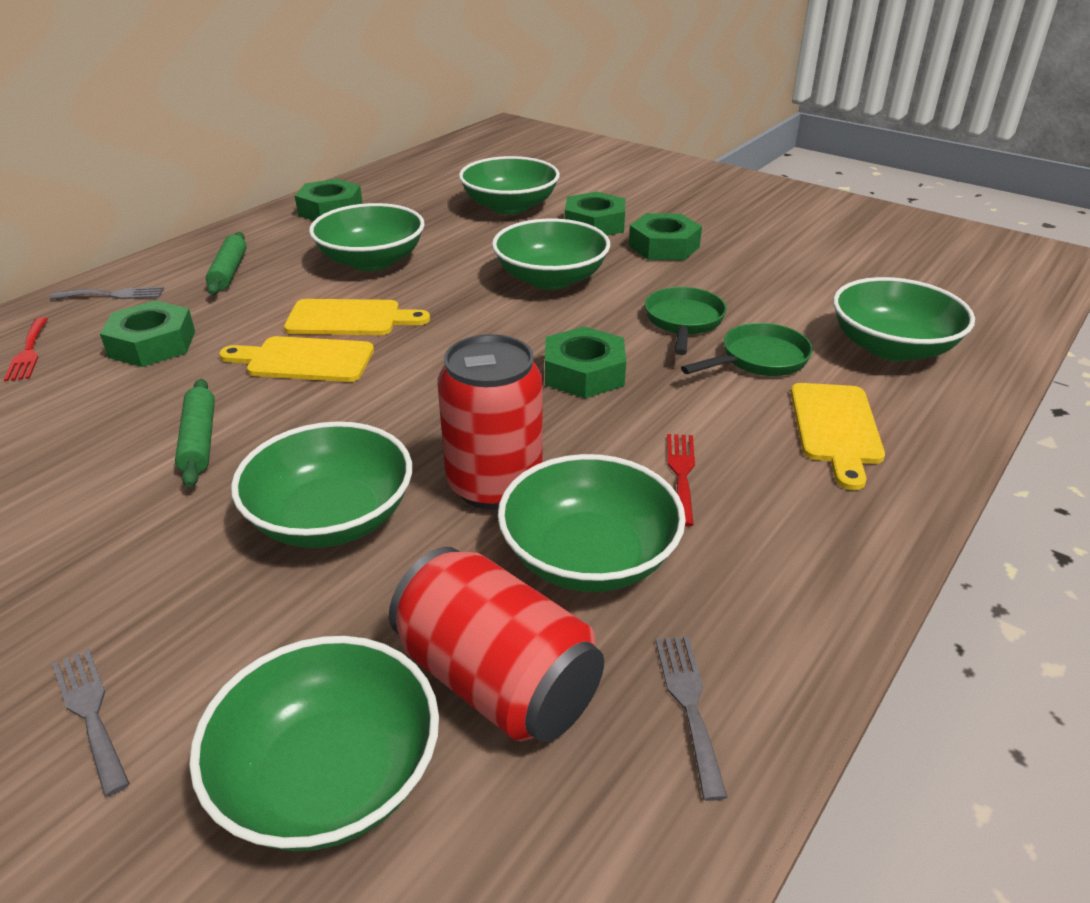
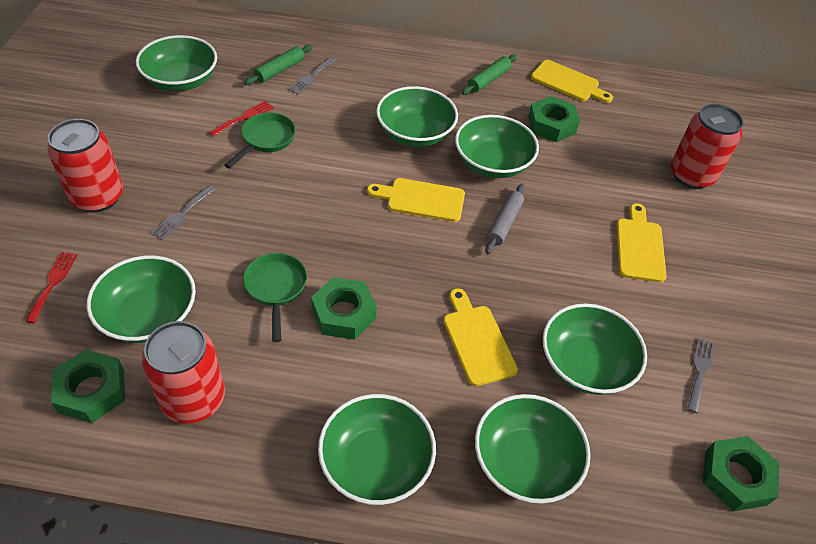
green nut: 5 -> 4
grey rolling pin: 0 -> 1
red can: 2 -> 3
yellow cutting board: 3 -> 4

